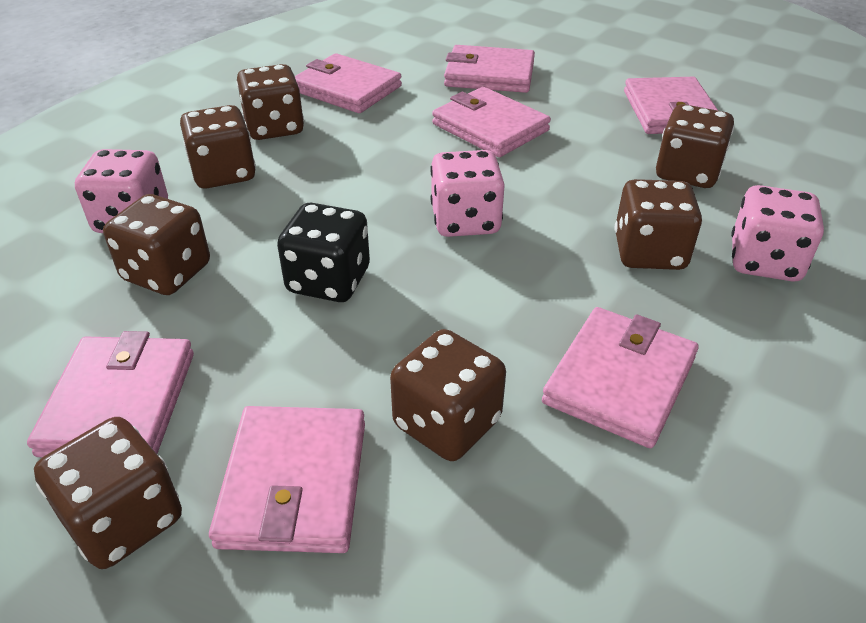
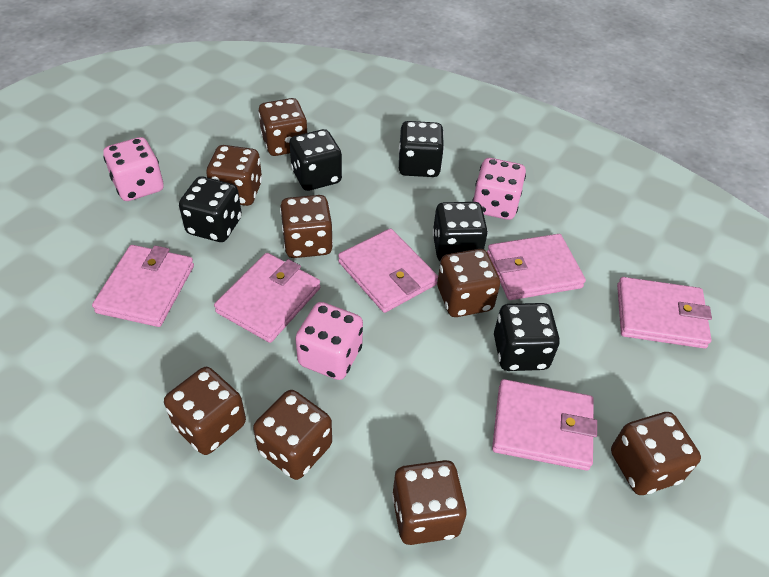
black dice: 1 -> 5
brown dice: 7 -> 8
pink wallet: 7 -> 6

